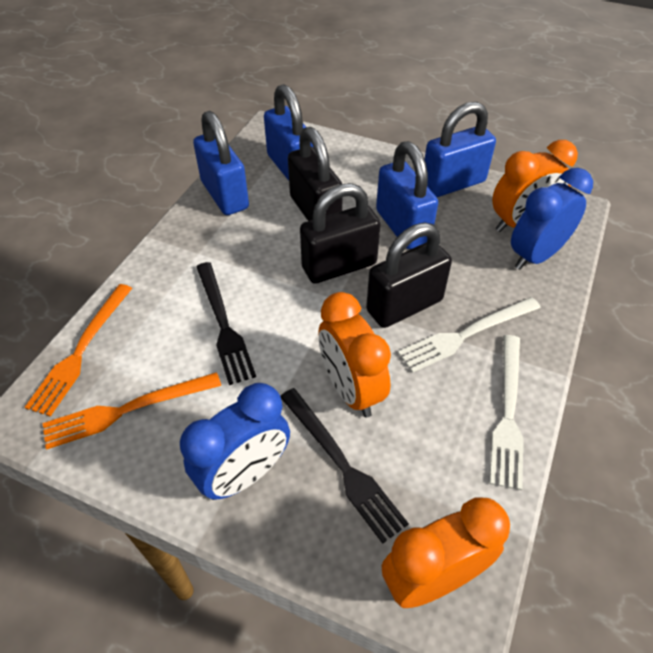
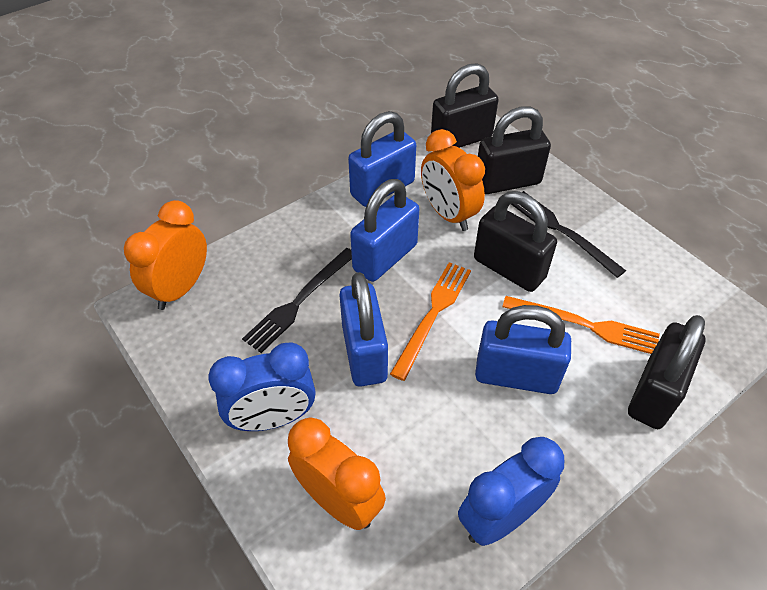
black padlock: 3 -> 4
white fork: 2 -> 0

